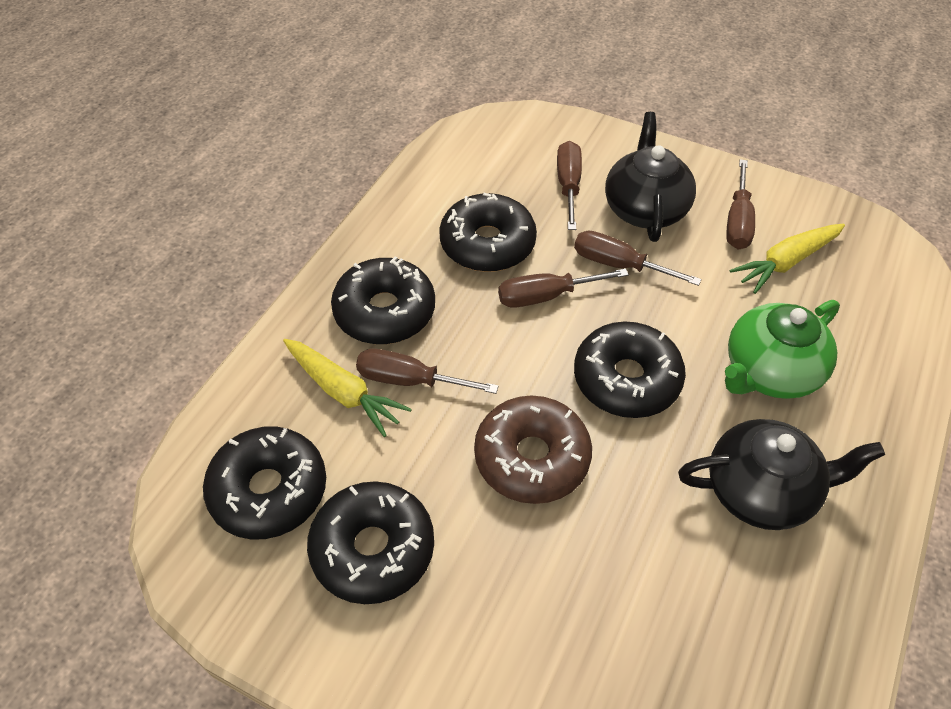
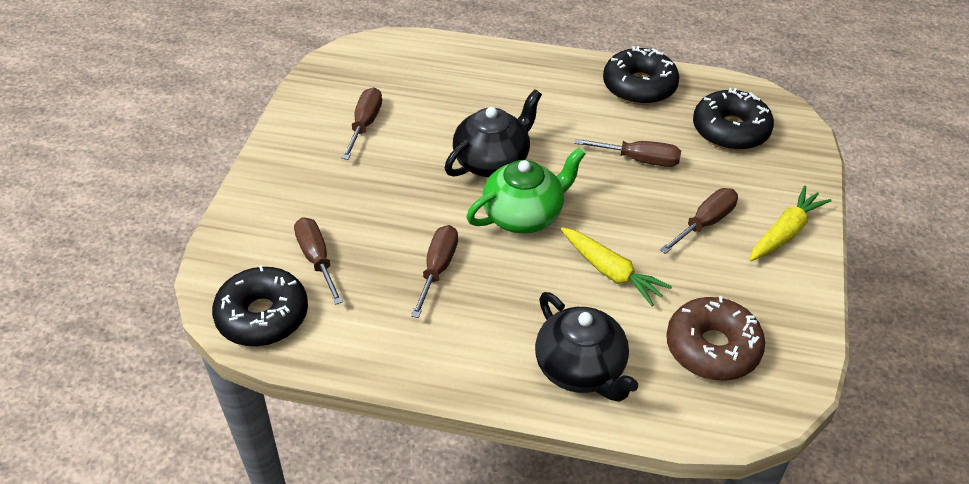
black donut: 5 -> 3

